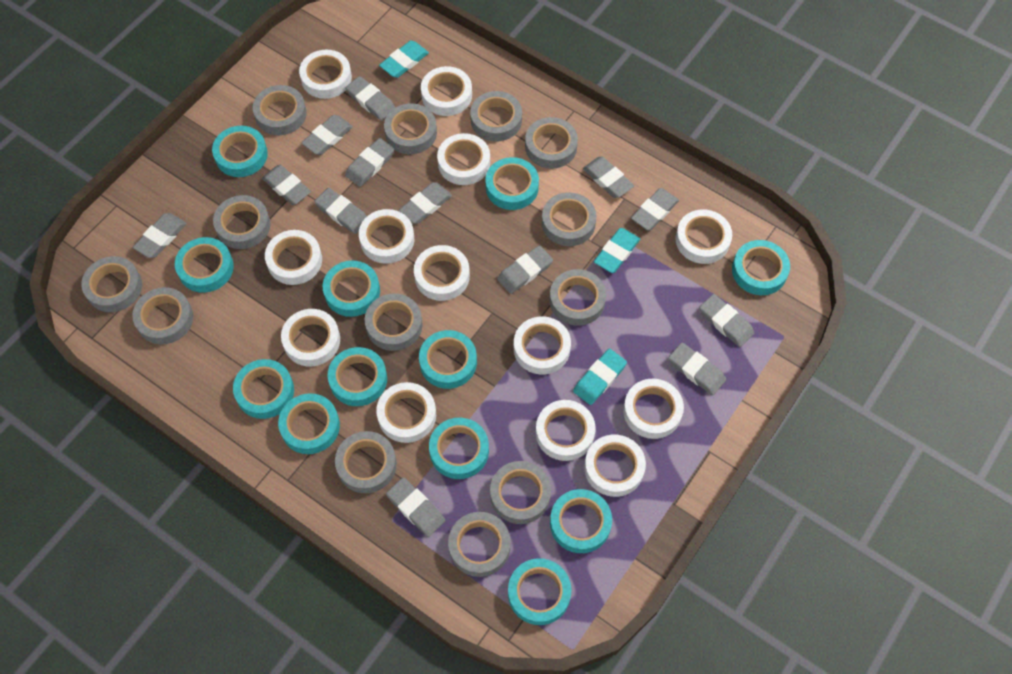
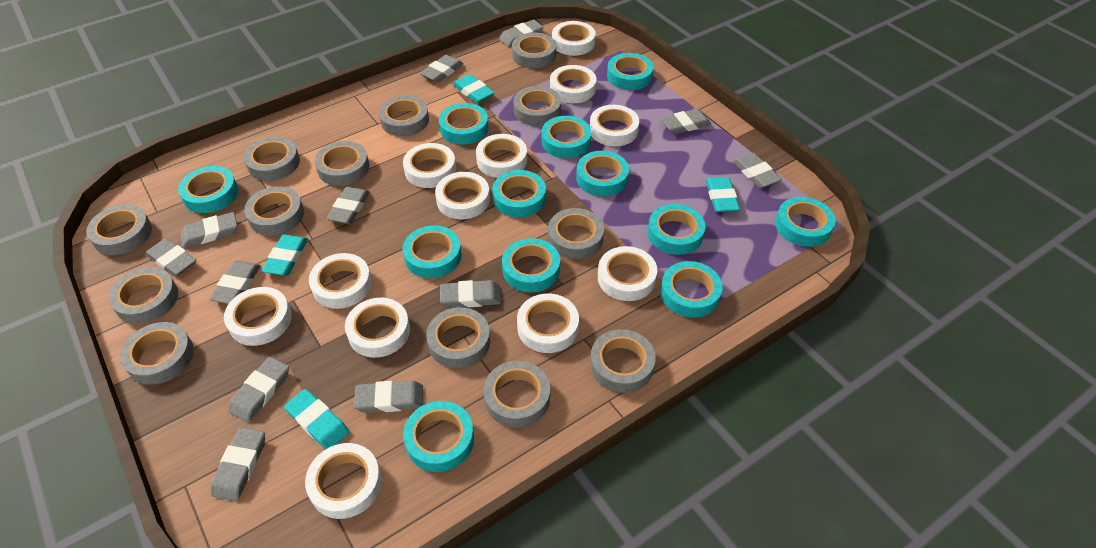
grey eraser: 13 -> 12
turquoise eraser: 3 -> 4
white tape: 13 -> 12

